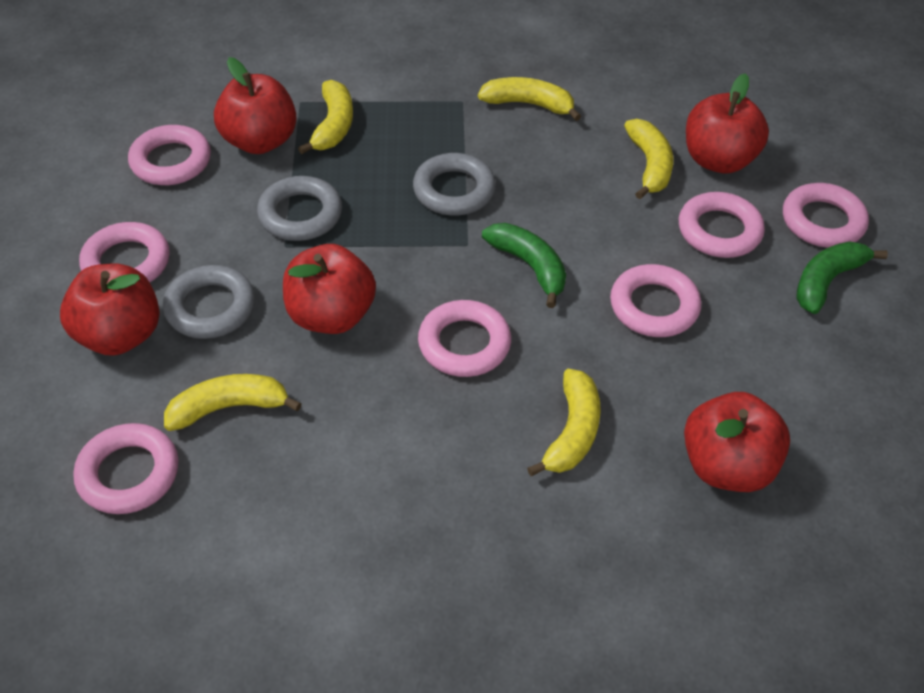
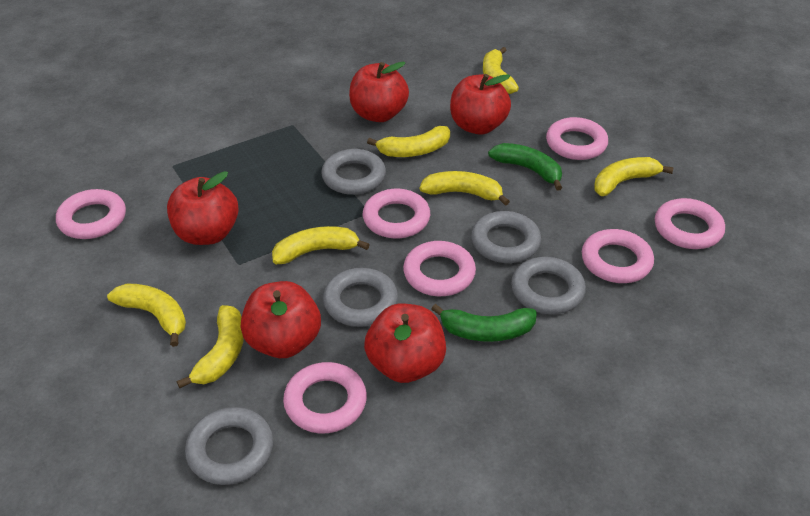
grey ring: 3 -> 5
yellow banana: 5 -> 7

